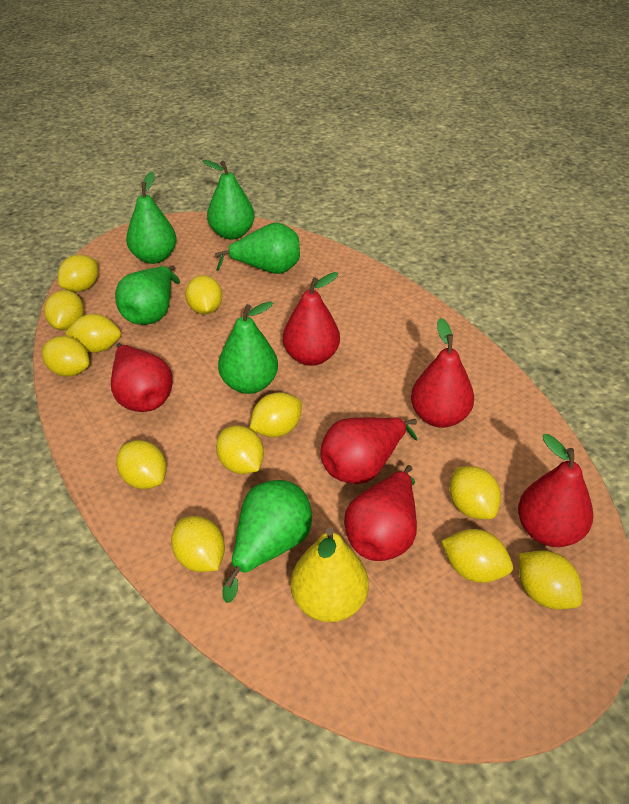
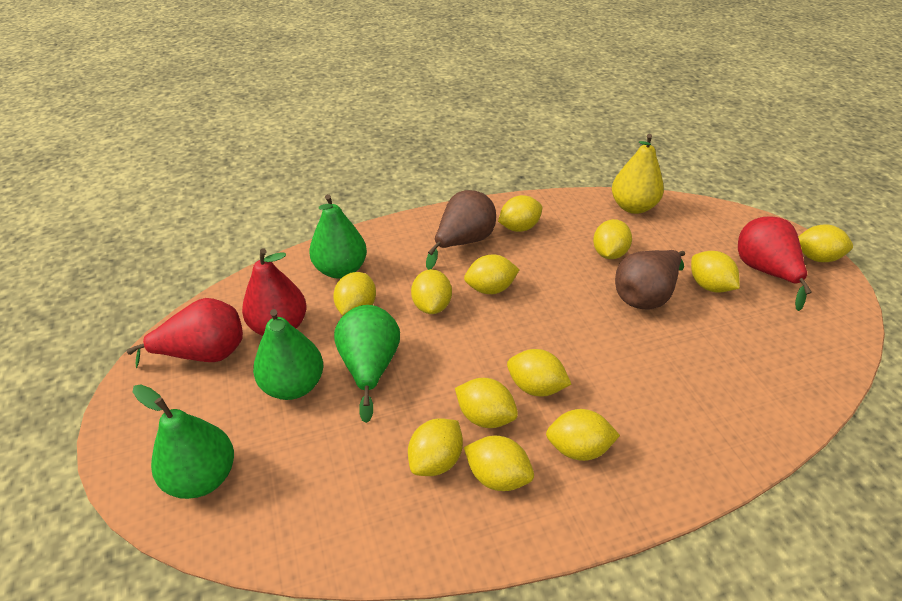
brown pear: 0 -> 2
green pear: 6 -> 4
red pear: 6 -> 3

